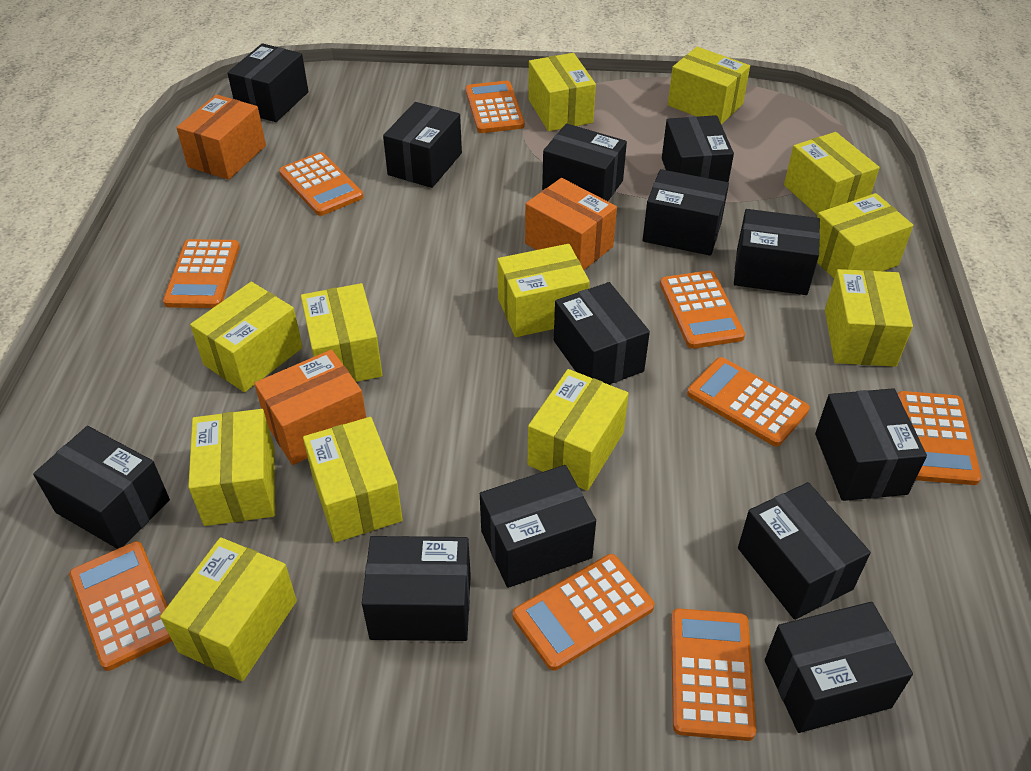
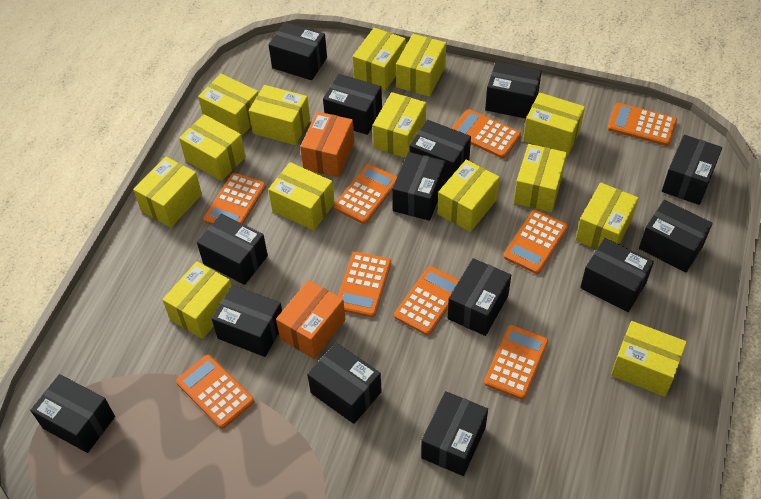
black box: 13 -> 14
orange box: 3 -> 2
yellow box: 12 -> 14

